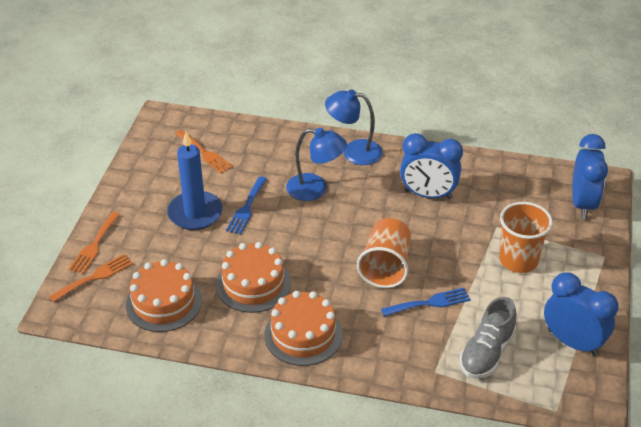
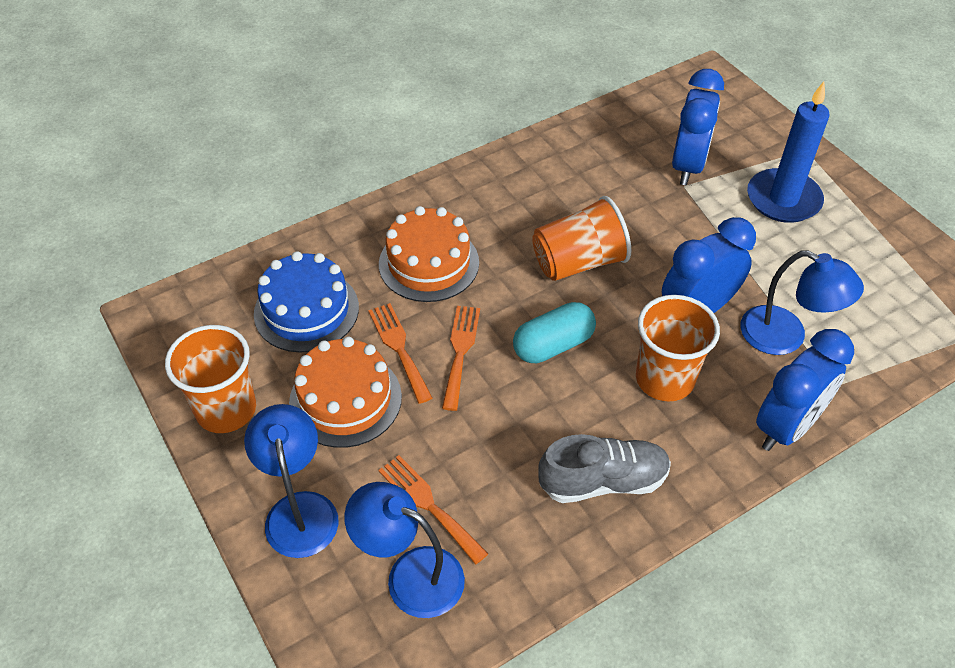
blue cake: 0 -> 1
blue fork: 2 -> 0
blue lamp: 2 -> 3
orange cake: 3 -> 2
orange cup: 2 -> 3
turquoise capsule: 0 -> 1

